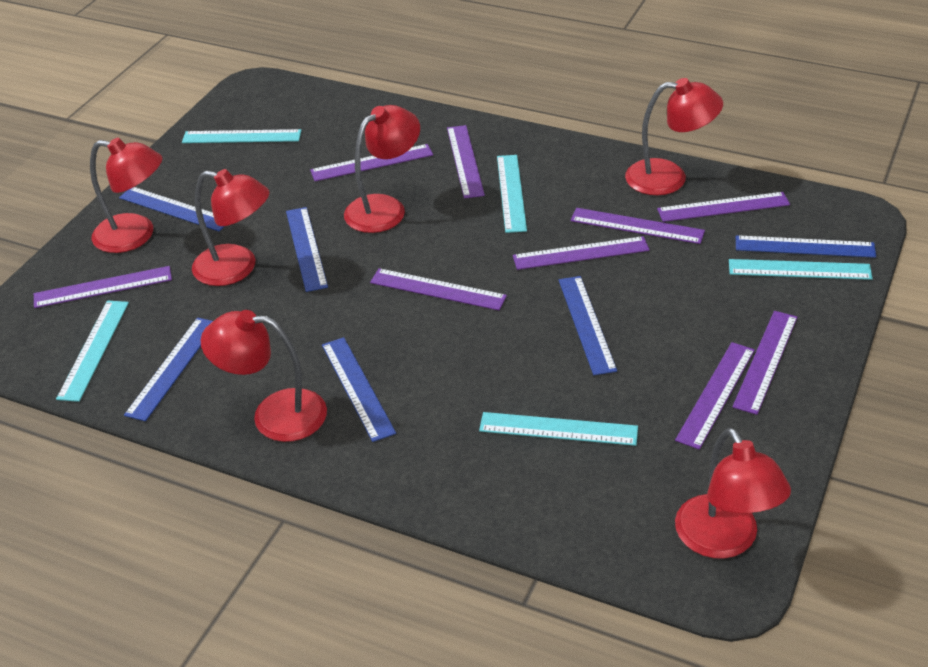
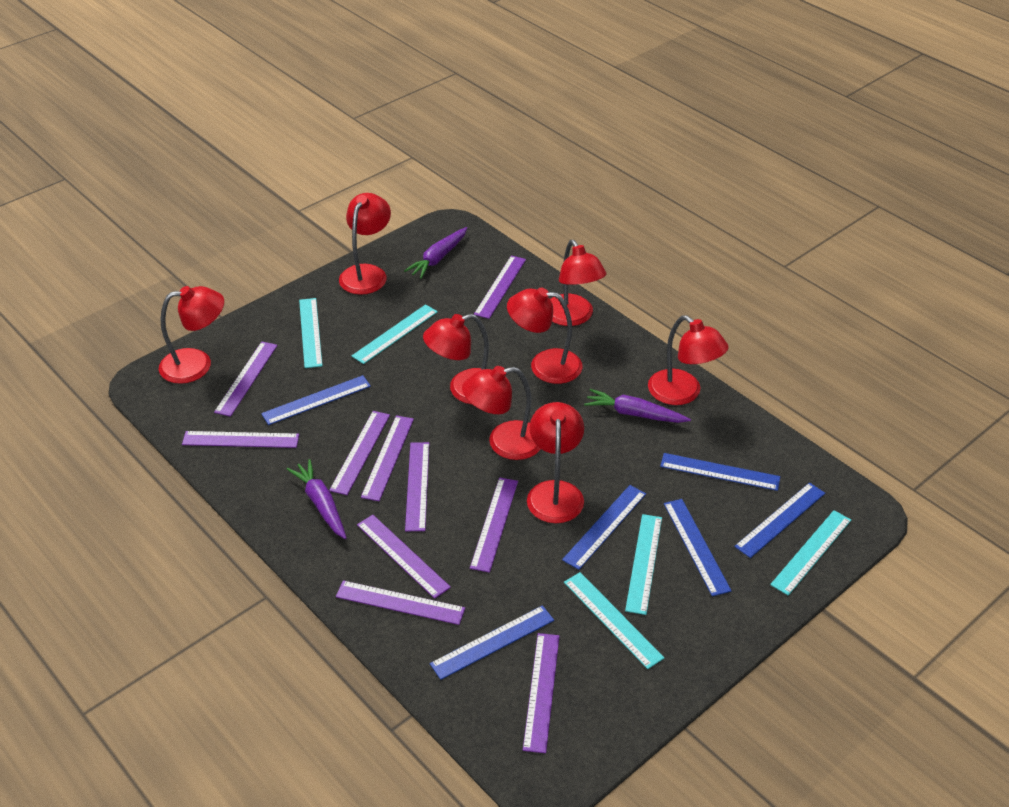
purple carrot: 0 -> 3
purple ruler: 9 -> 10
red lamp: 6 -> 8

